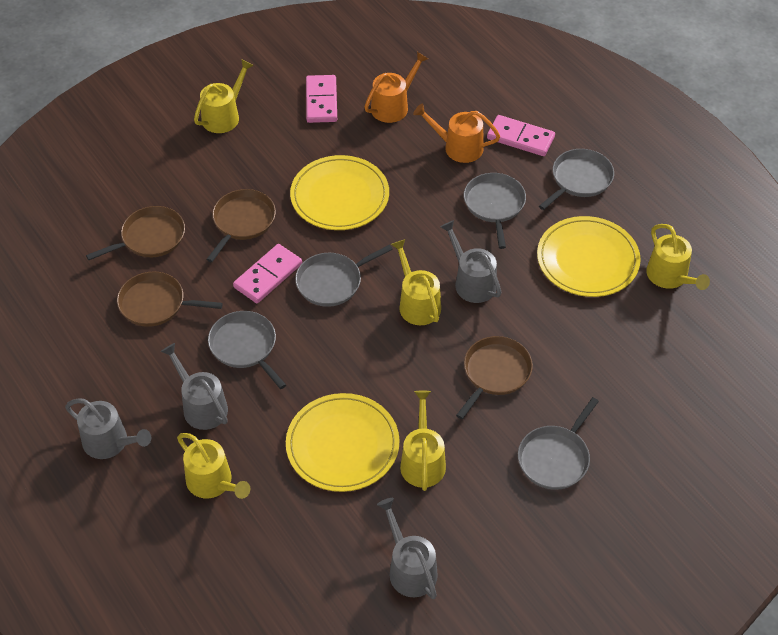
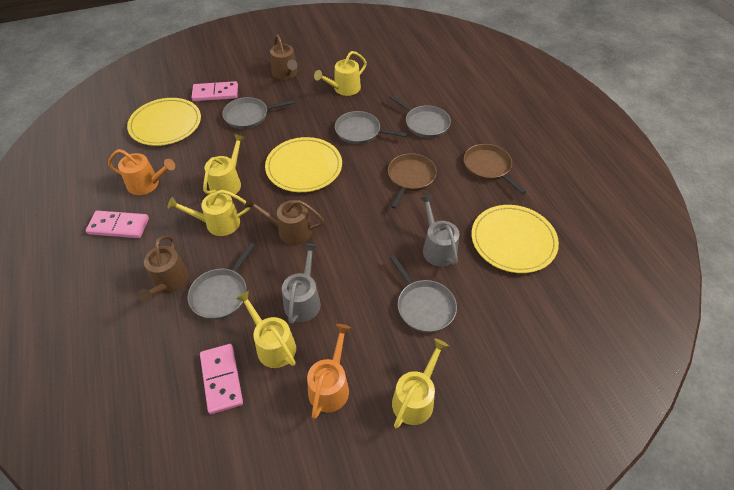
brown pan: 4 -> 2
brown watering can: 0 -> 3
grey watering can: 4 -> 2

